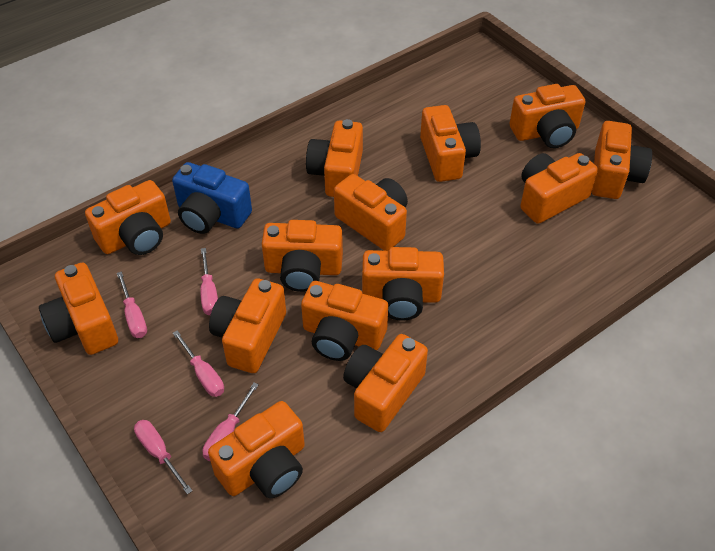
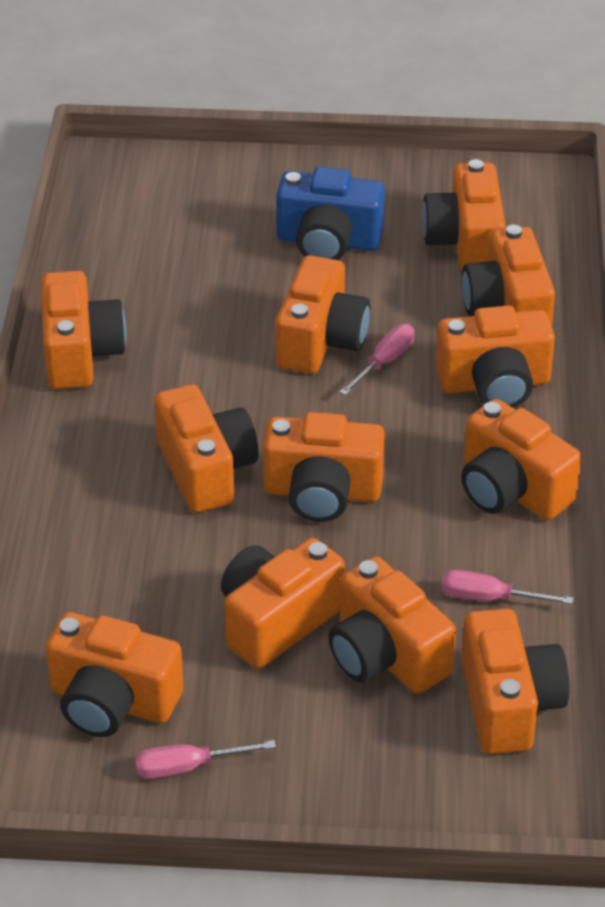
orange camera: 14 -> 12
pink screwdriver: 5 -> 3

